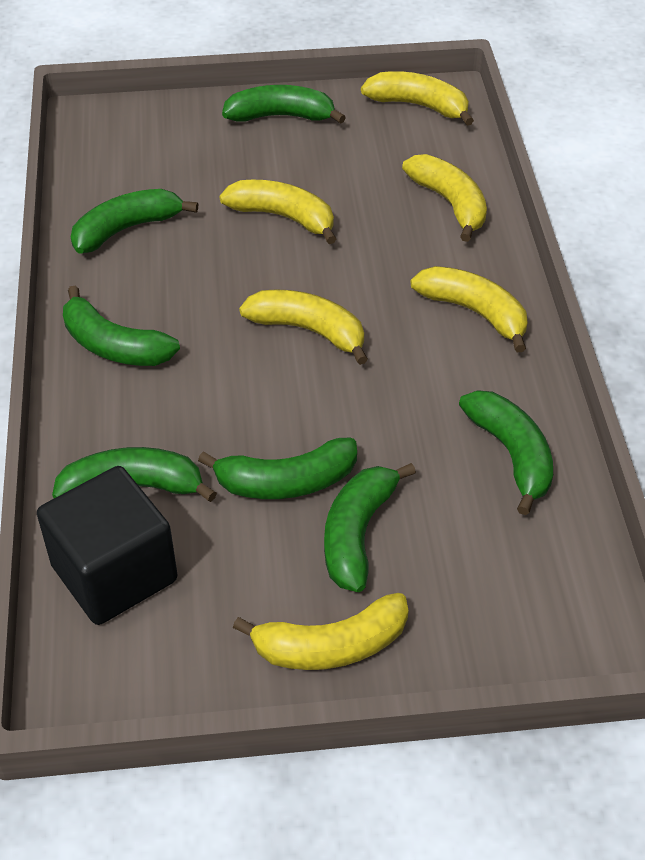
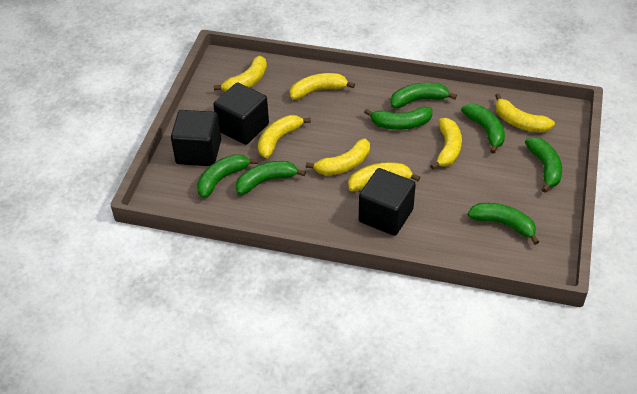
black cube: 1 -> 3
yellow banana: 6 -> 7

